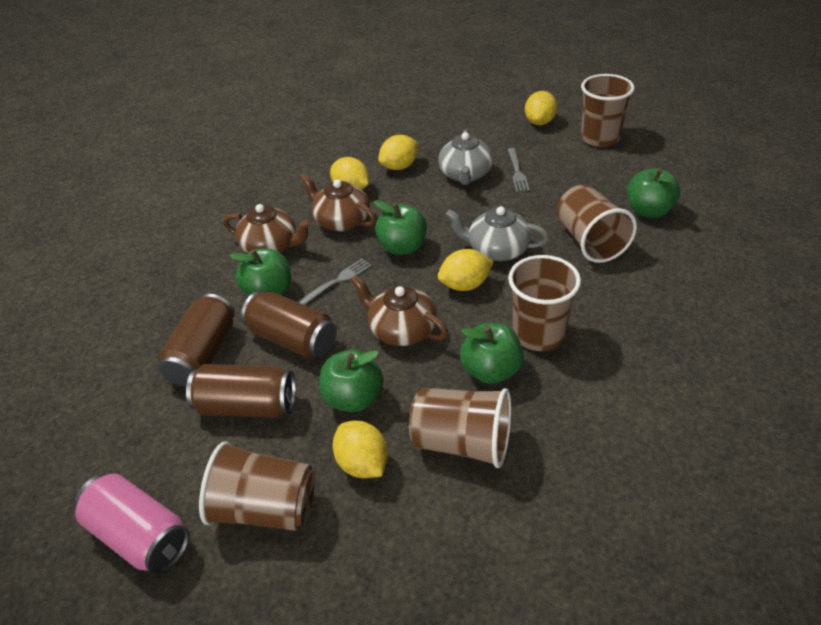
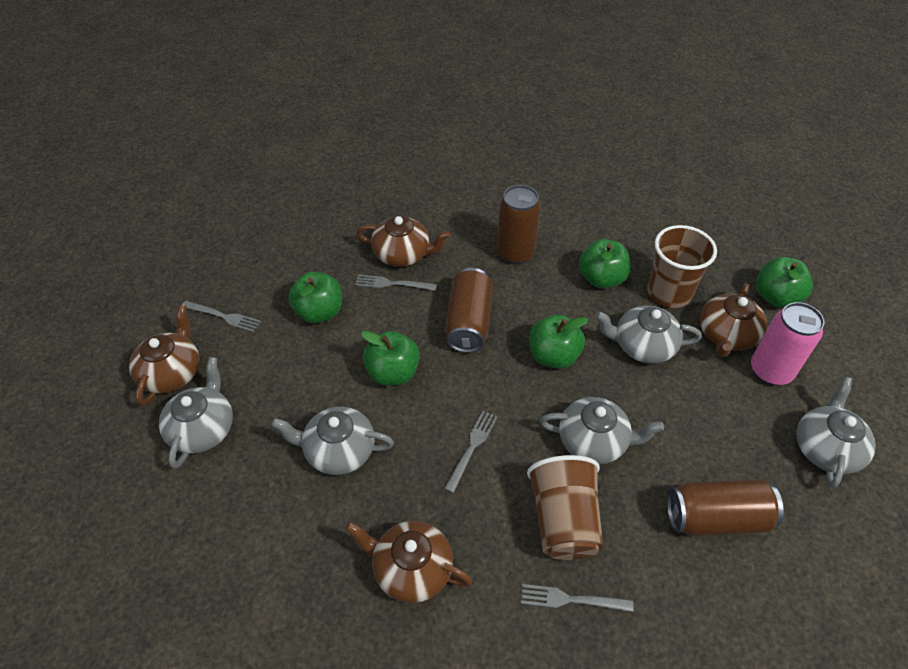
brown cup: 5 -> 2
brown teapot: 3 -> 4
grey fork: 2 -> 4
grey teapot: 2 -> 5
yellow lemon: 5 -> 0

